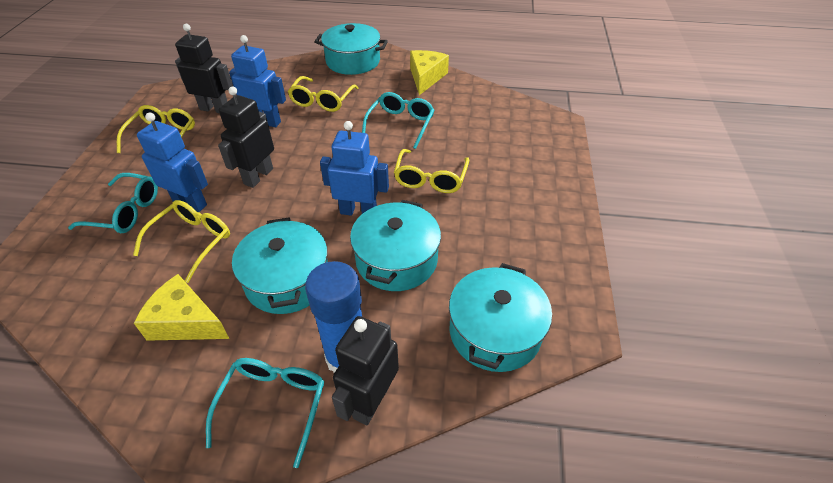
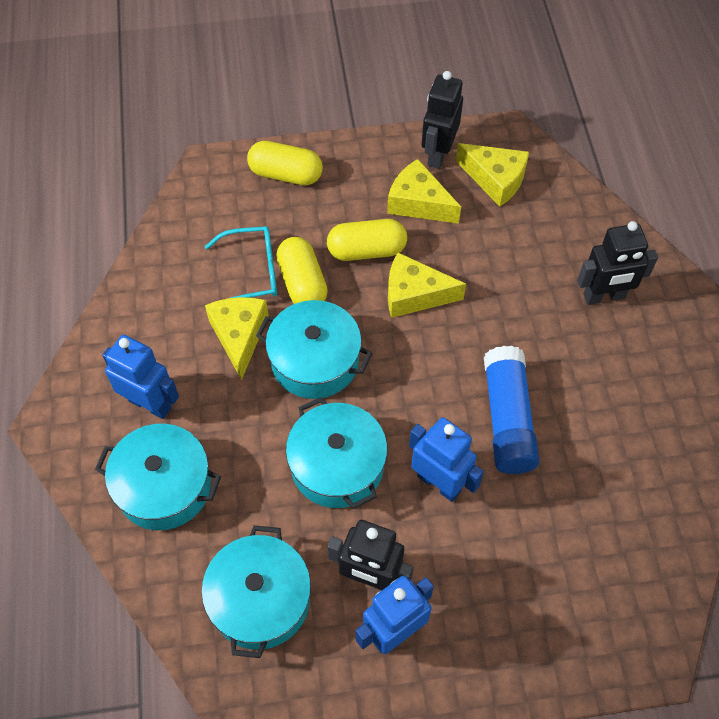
turquoise glasses: 3 -> 1
yellow capsule: 0 -> 3
yellow cheese: 2 -> 4
yellow glasses: 4 -> 0

